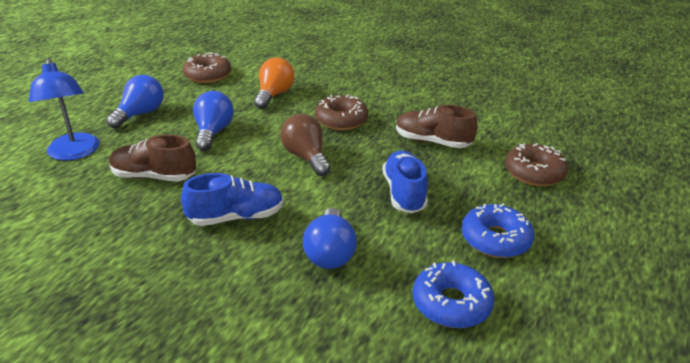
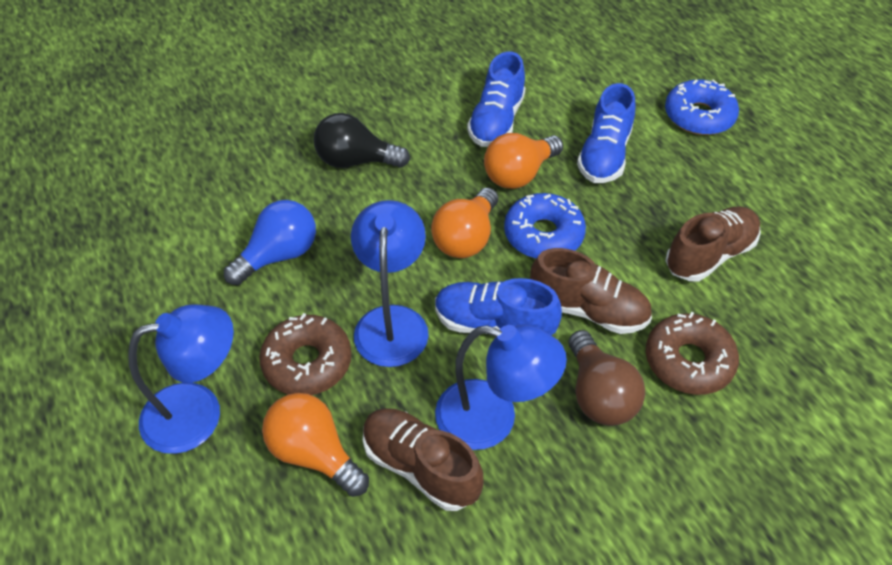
black light bulb: 0 -> 1
blue lamp: 1 -> 3
blue light bulb: 3 -> 1
blue shoe: 2 -> 3
brown donut: 3 -> 2
brown shoe: 2 -> 3
orange light bulb: 1 -> 3

